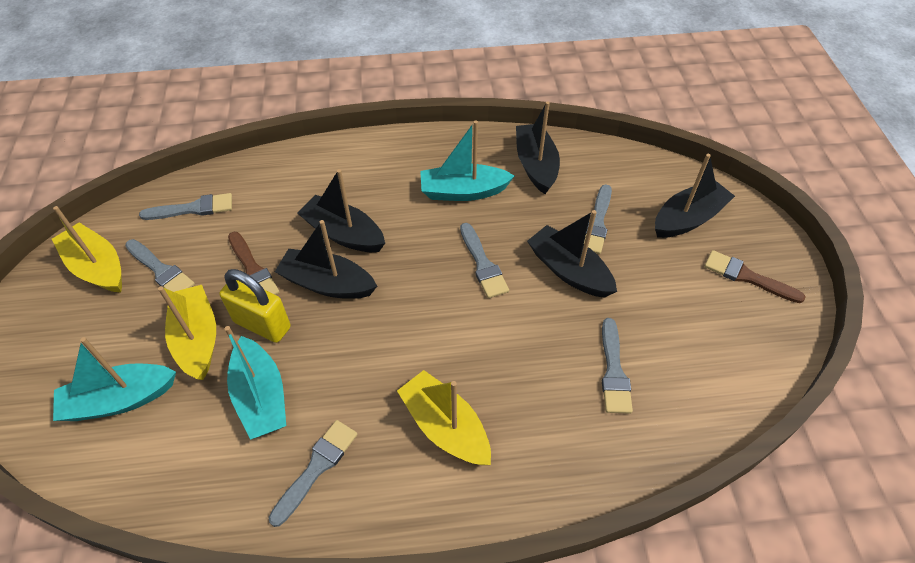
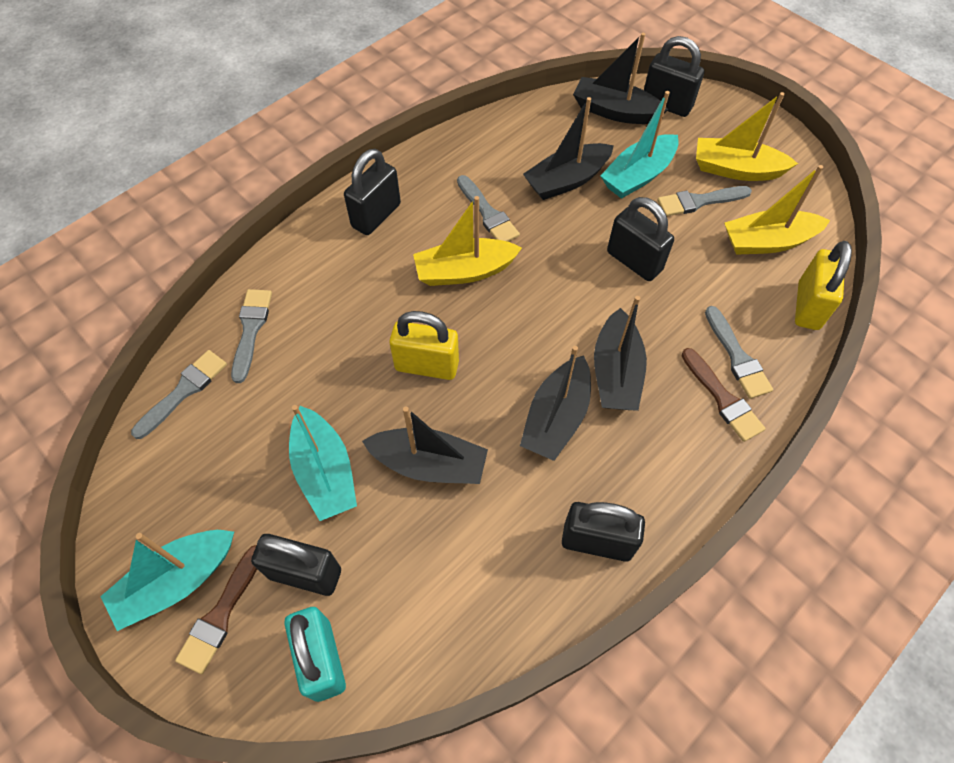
black padlock: 0 -> 5
grey brush: 6 -> 5
turquoise padlock: 0 -> 1
yellow padlock: 1 -> 2

